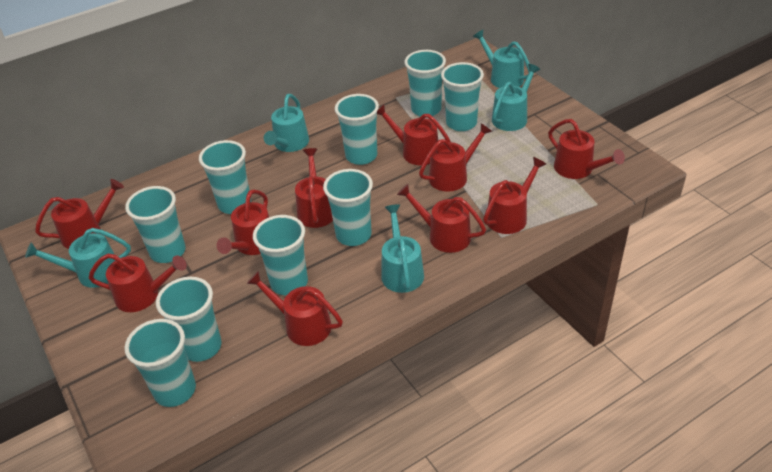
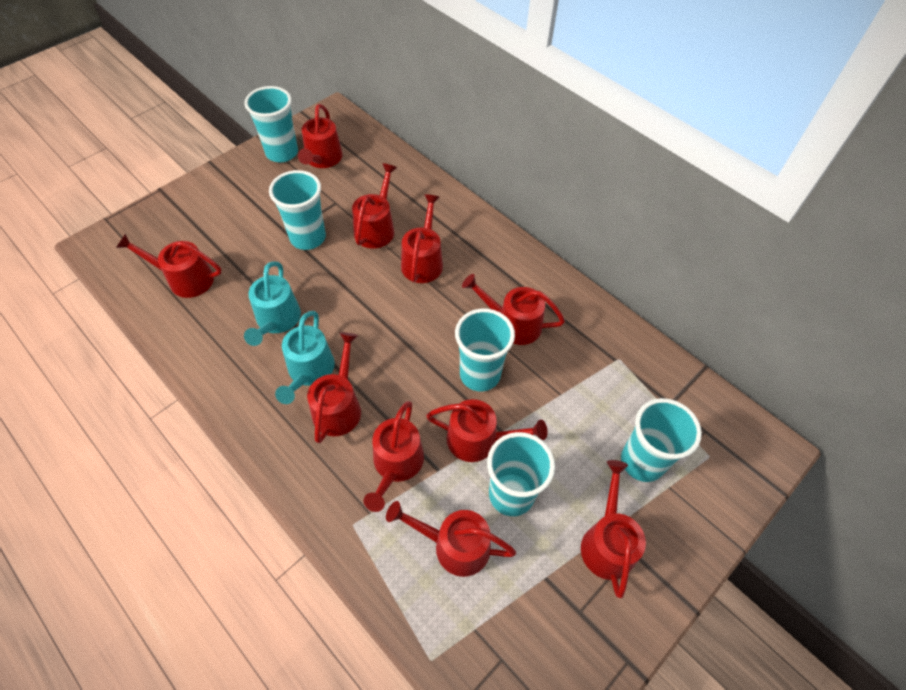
turquoise cup: 9 -> 5
turquoise watering can: 5 -> 2

